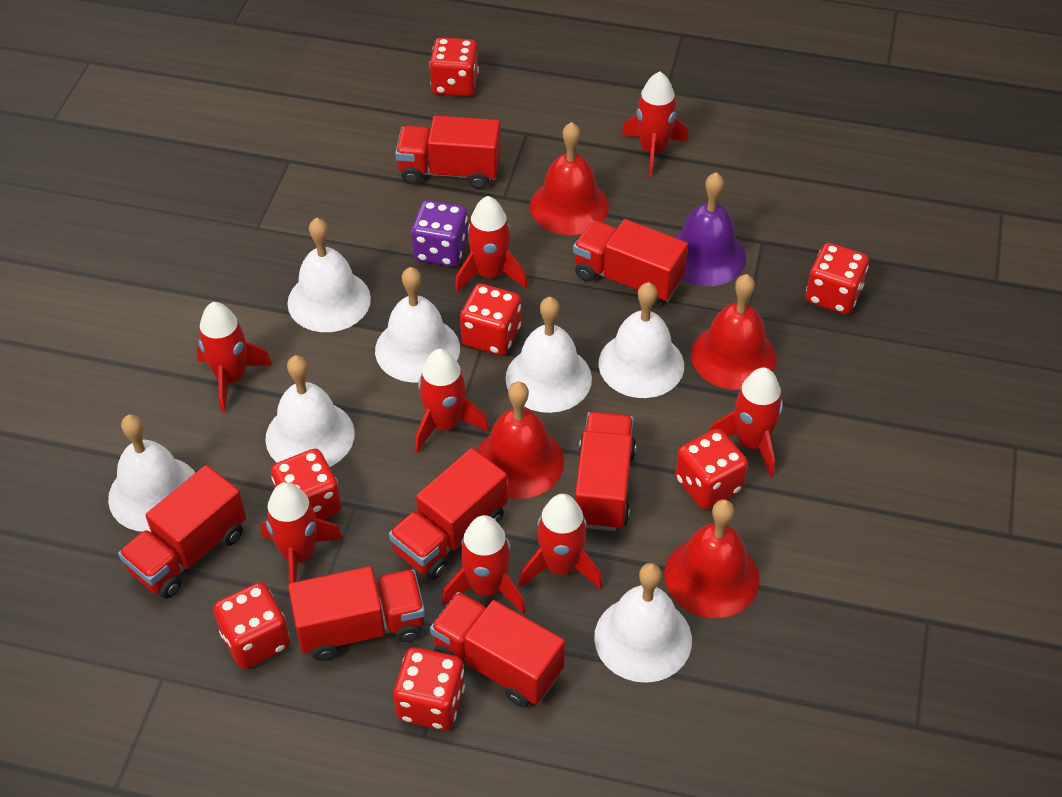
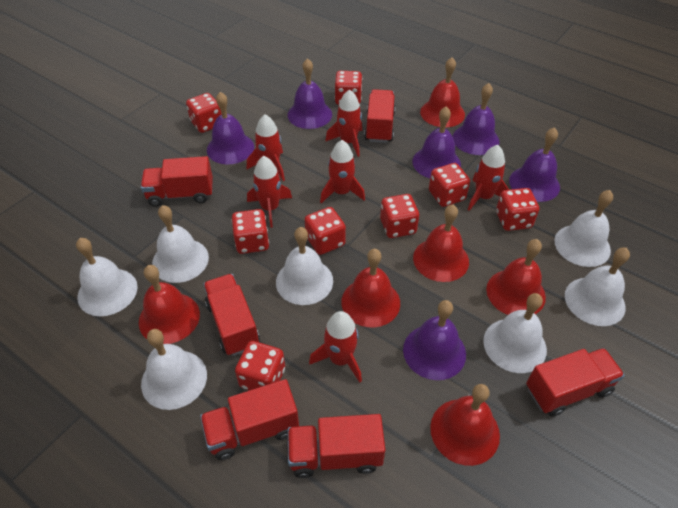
purple bell: 1 -> 6
purple dice: 1 -> 0
red bell: 4 -> 6
red dice: 7 -> 8
red rocket: 8 -> 6
red truck: 7 -> 6

